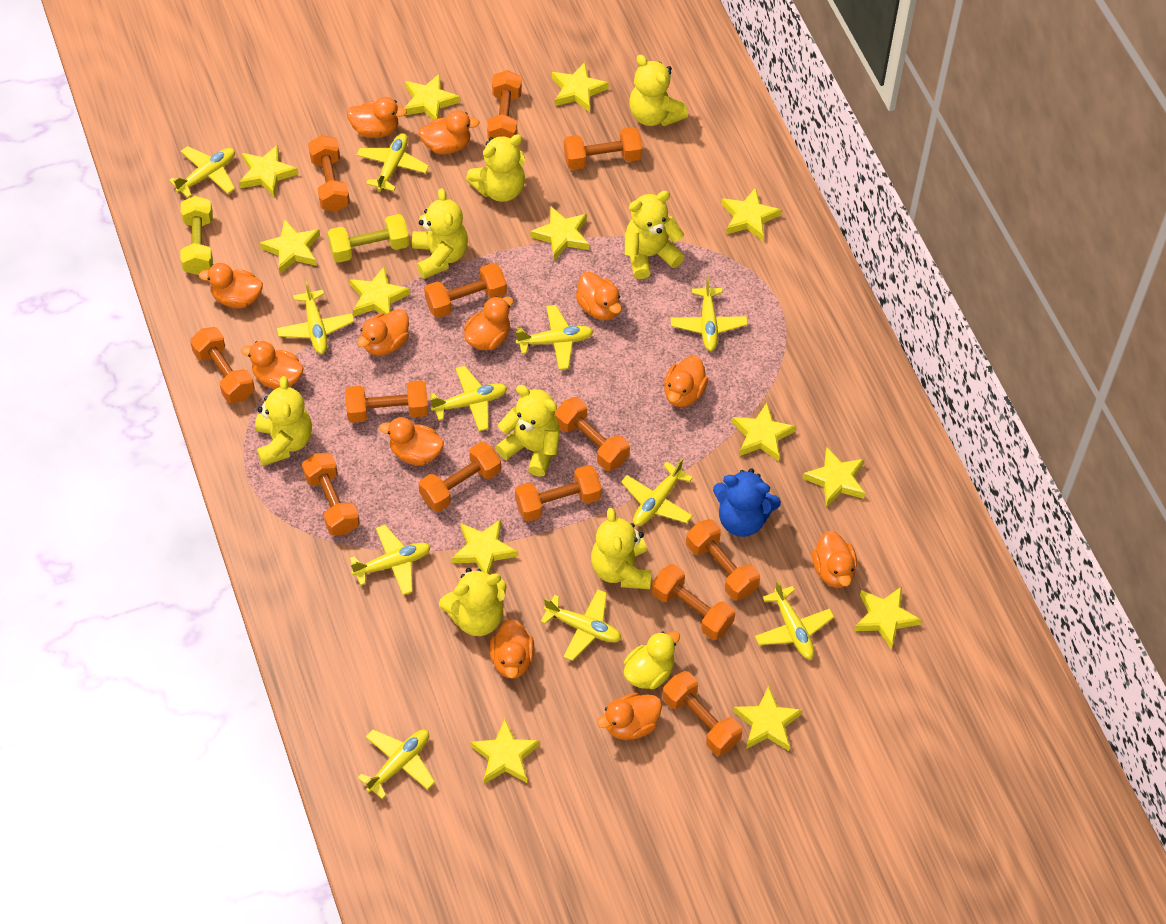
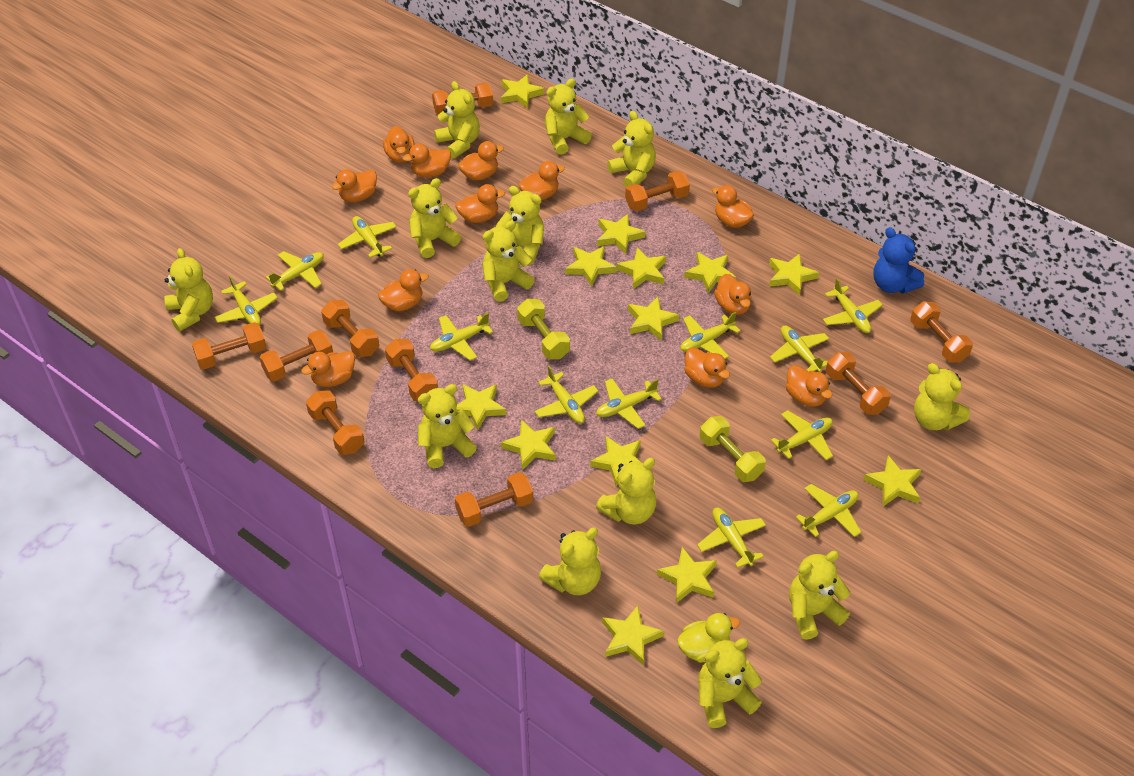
orange dumbbell: 13 -> 10
yellow plane: 11 -> 12
yellow teddy bear: 8 -> 13

